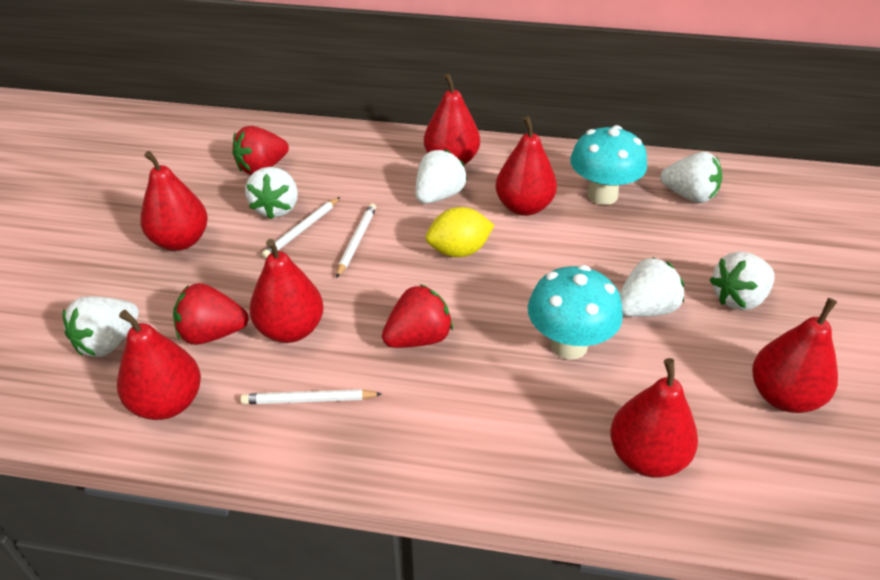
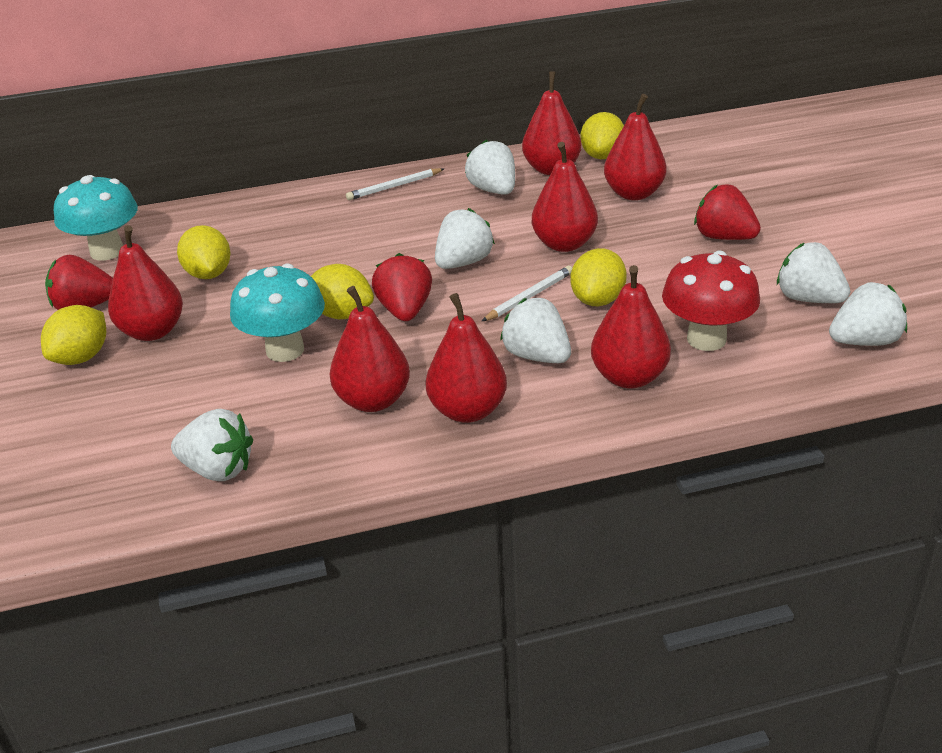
red mushroom: 0 -> 1
white pencil: 3 -> 2
yellow lemon: 1 -> 5

